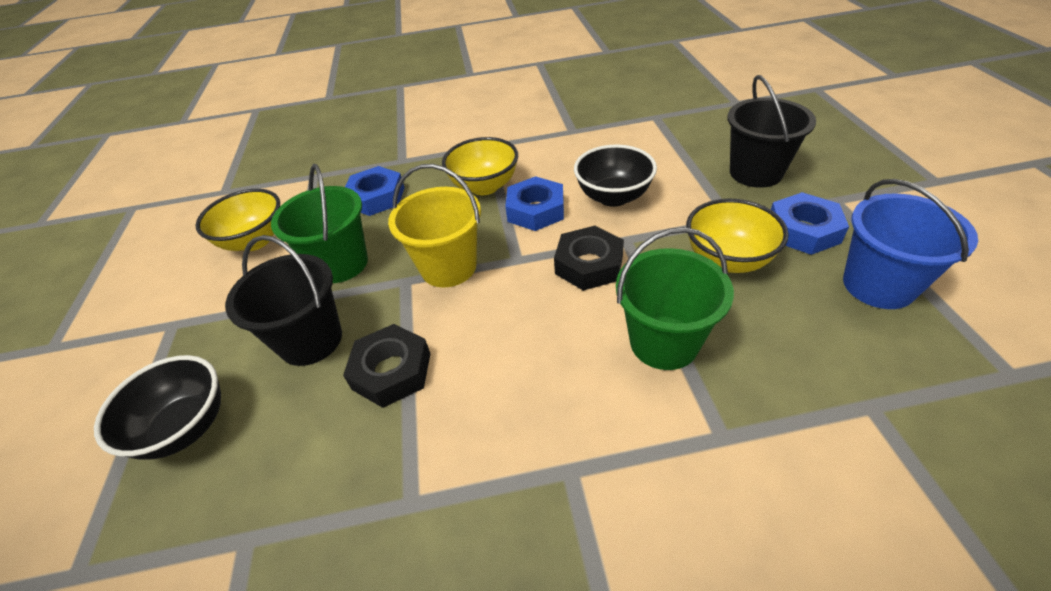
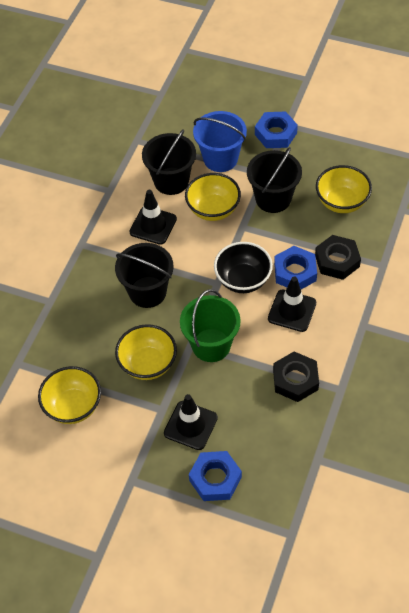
black bowl: 2 -> 1
black bucket: 2 -> 3
black traffic cone: 0 -> 3
green bucket: 2 -> 1
yellow bowl: 3 -> 4
yellow bucket: 1 -> 0

